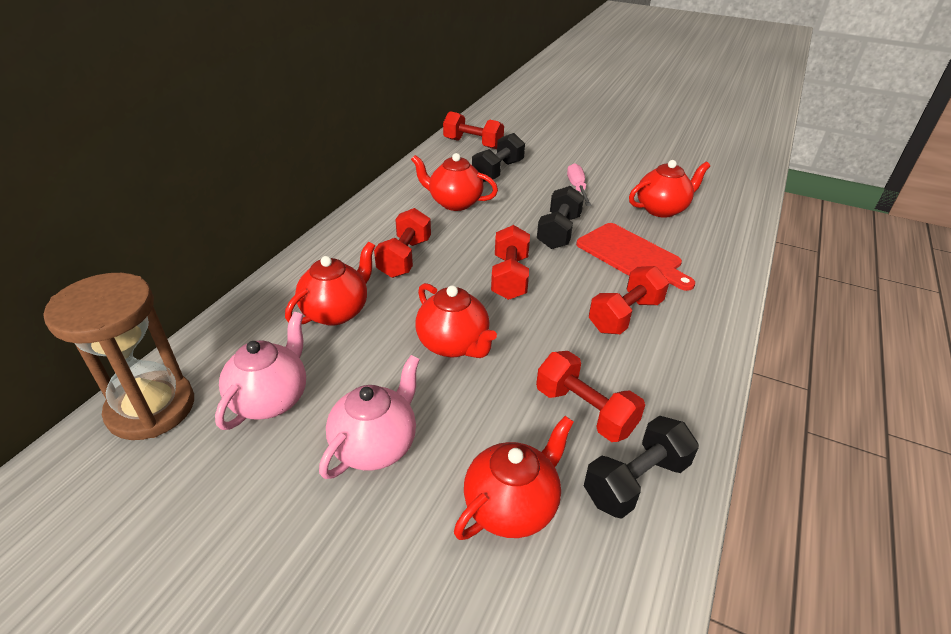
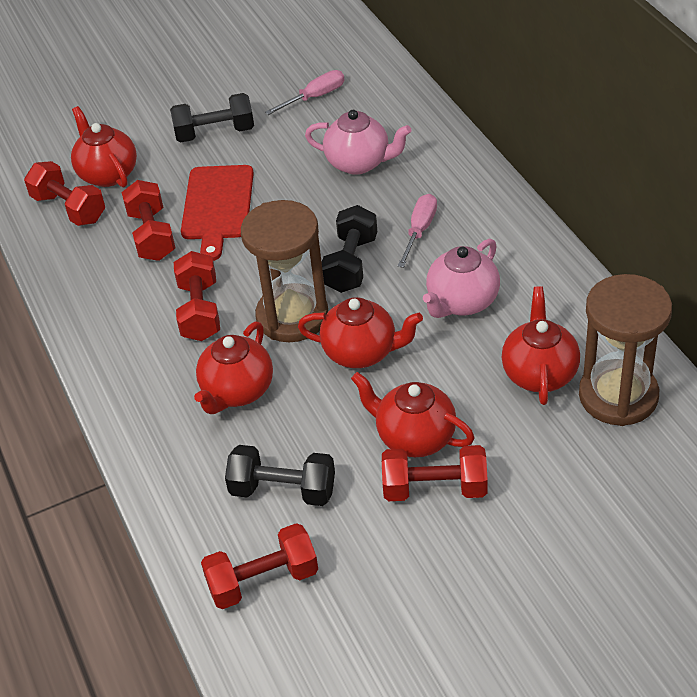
brown hourglass: 1 -> 2
pink screwdriver: 1 -> 2

